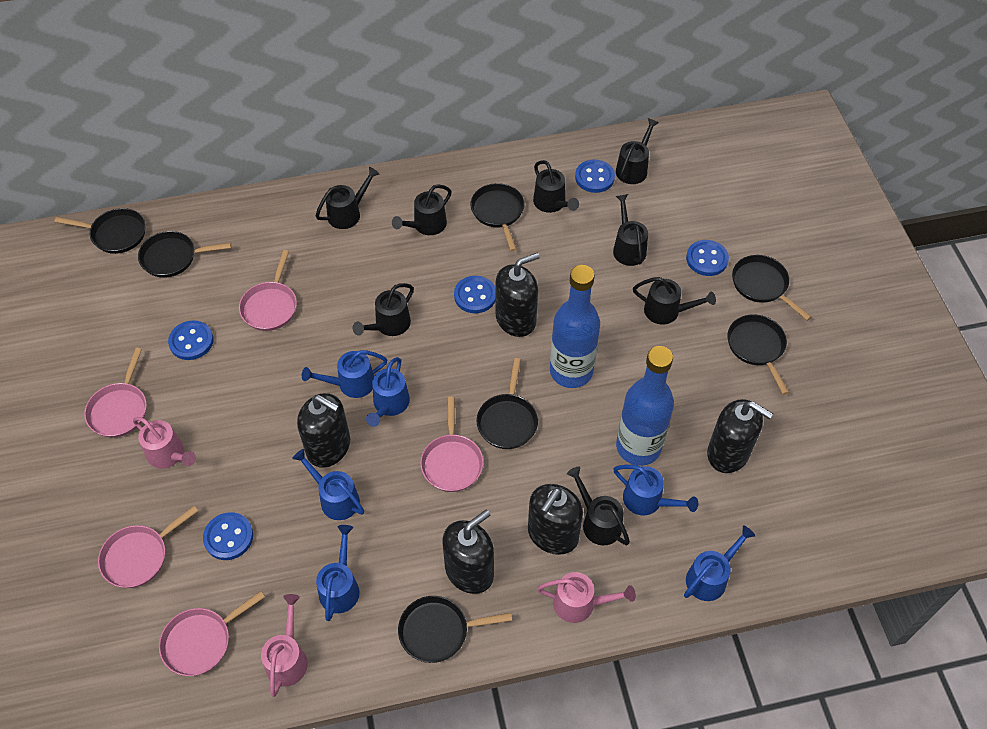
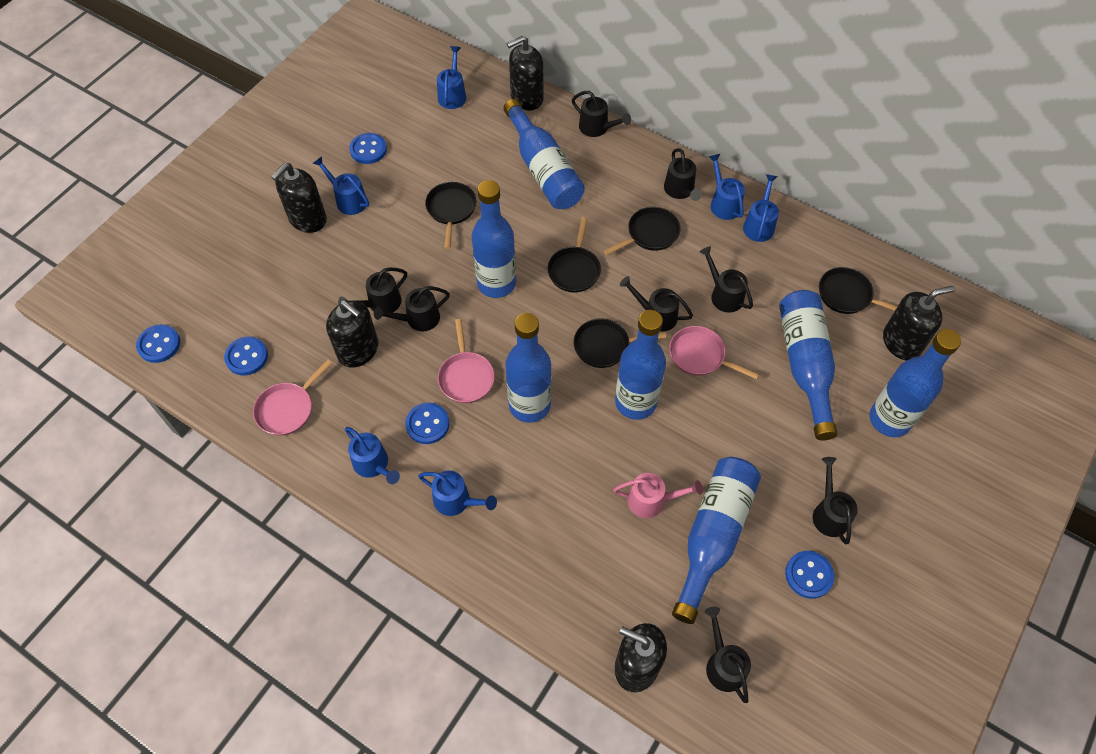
black pan: 7 -> 5
blue bottle: 2 -> 7
pink pan: 5 -> 3
pink watering can: 3 -> 1

